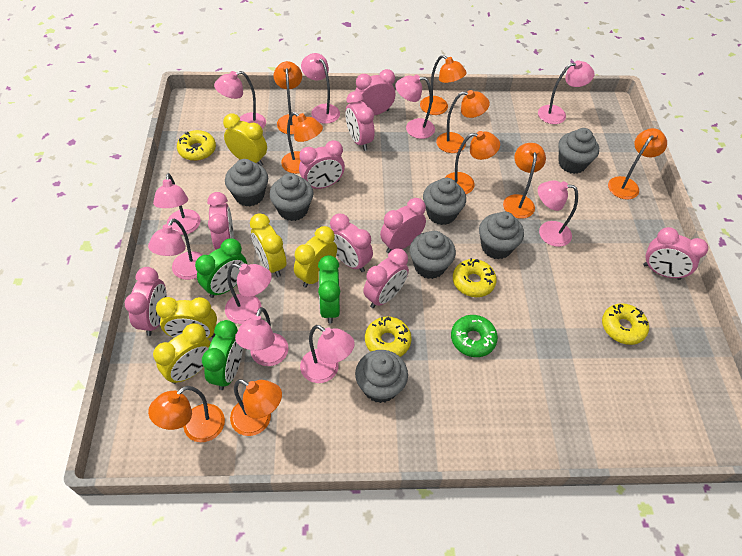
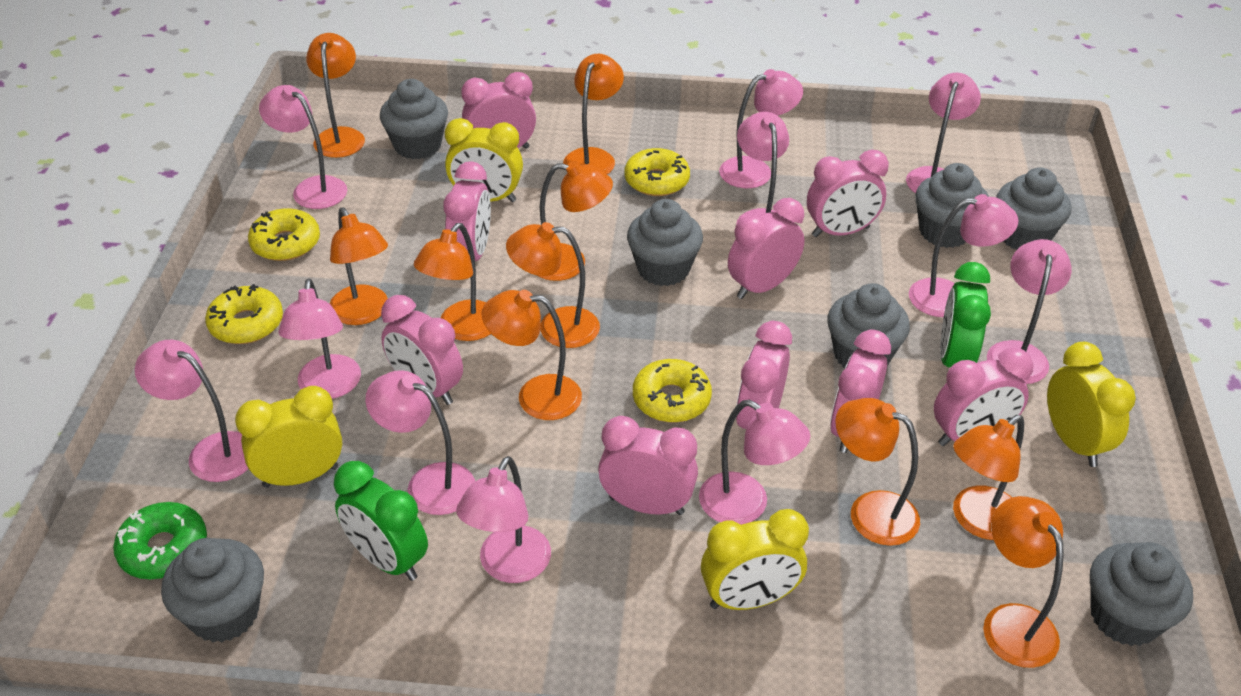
green clock: 3 -> 2
orange lamp: 9 -> 10
pink lamp: 10 -> 11
yellow clock: 5 -> 4

